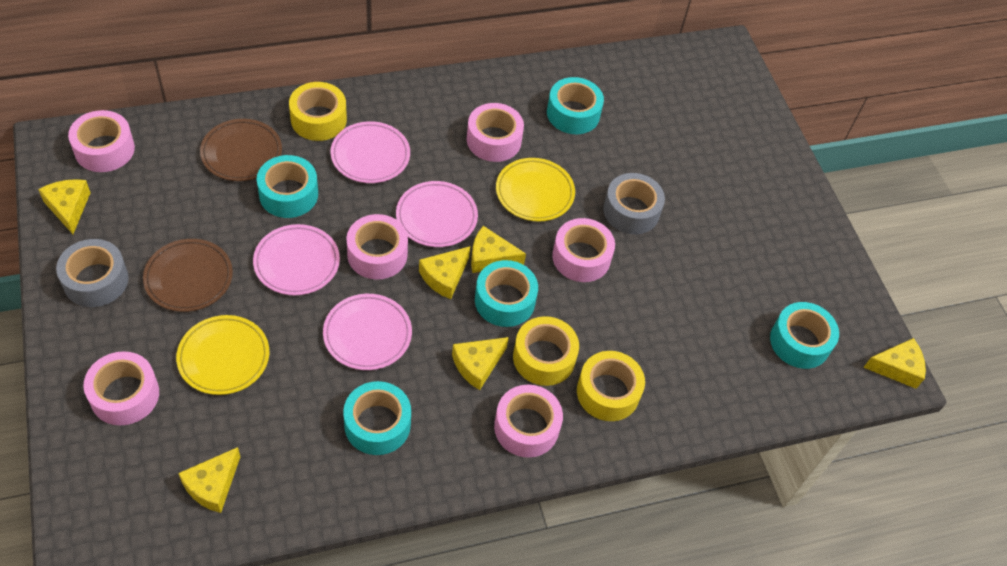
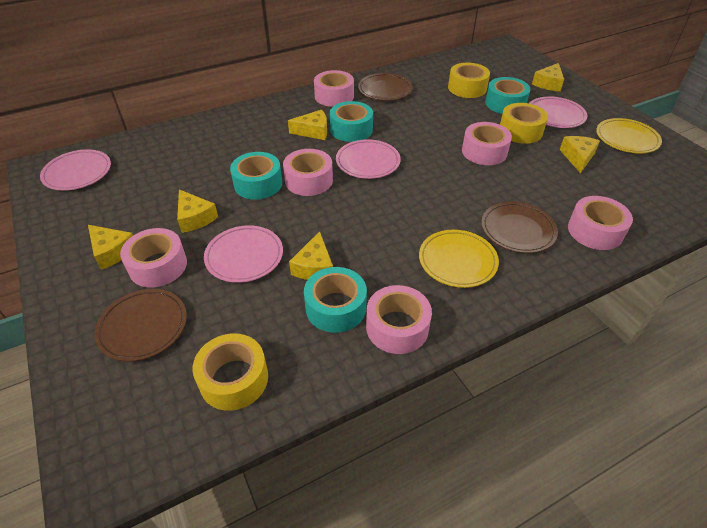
brown plate: 2 -> 3
grey tape: 2 -> 0
turquoise tape: 5 -> 4

